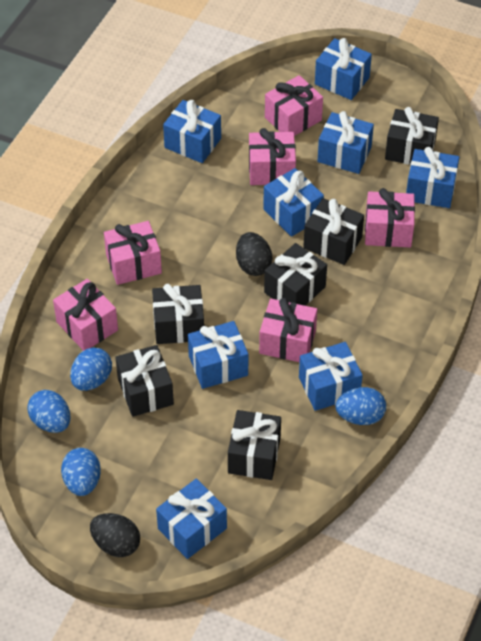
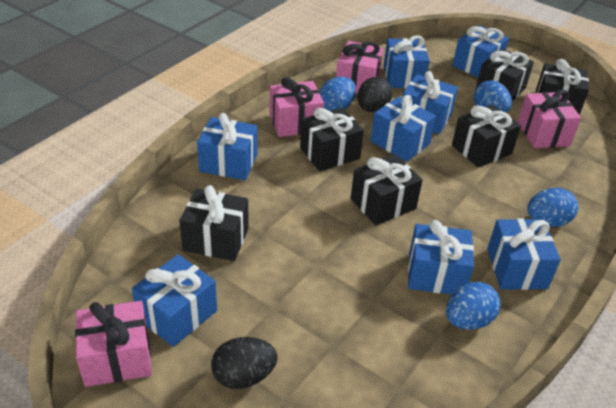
pink gift: 6 -> 4

